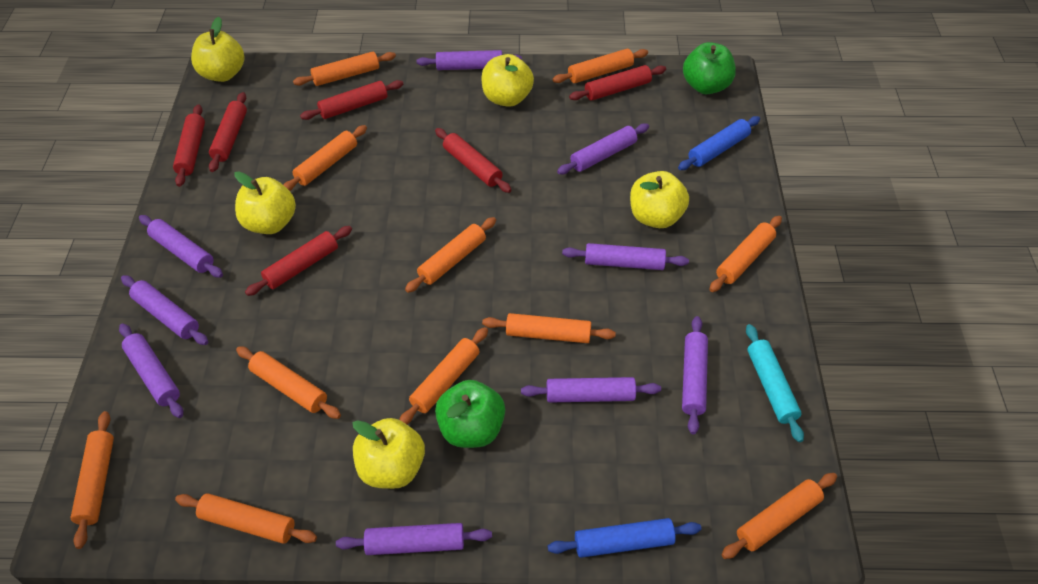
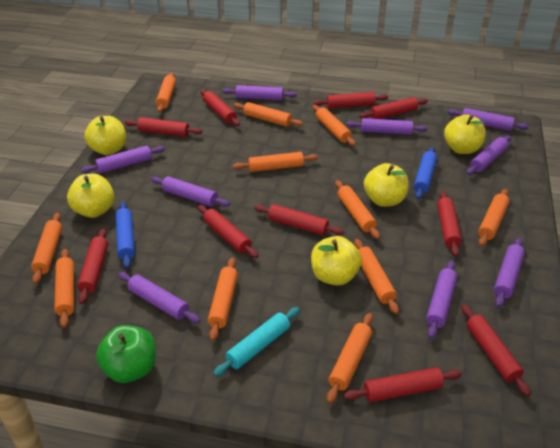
green apple: 2 -> 1
red rolling pin: 6 -> 10

